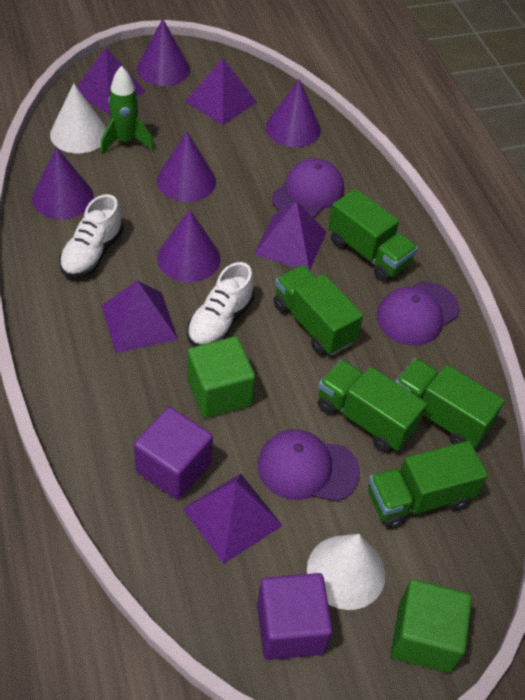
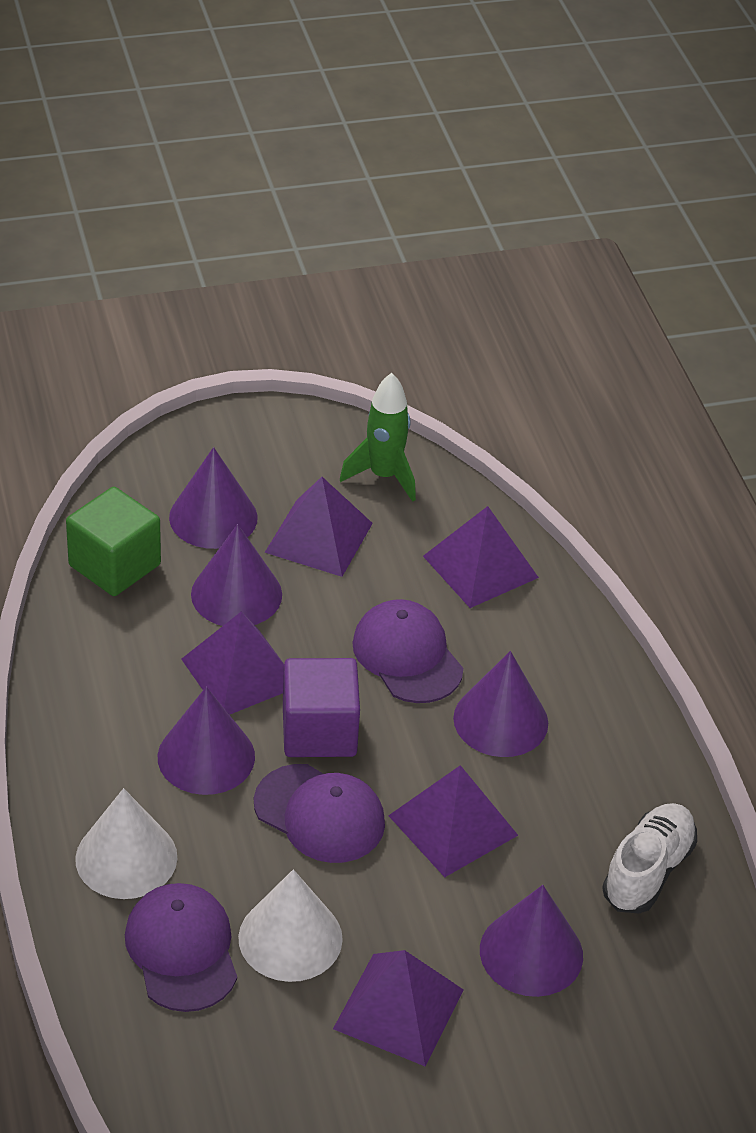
green cube: 2 -> 1
green truck: 5 -> 0
purple cube: 2 -> 1
white shoe: 2 -> 1

